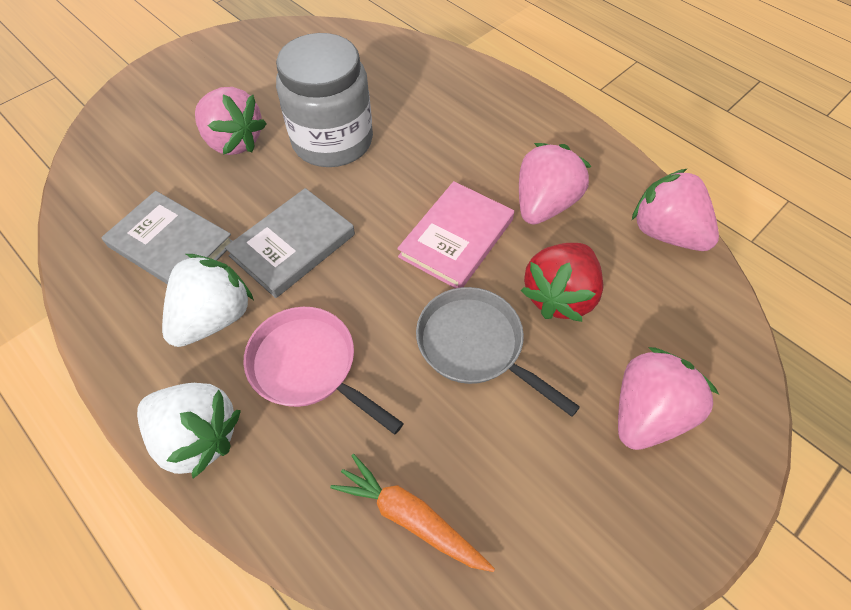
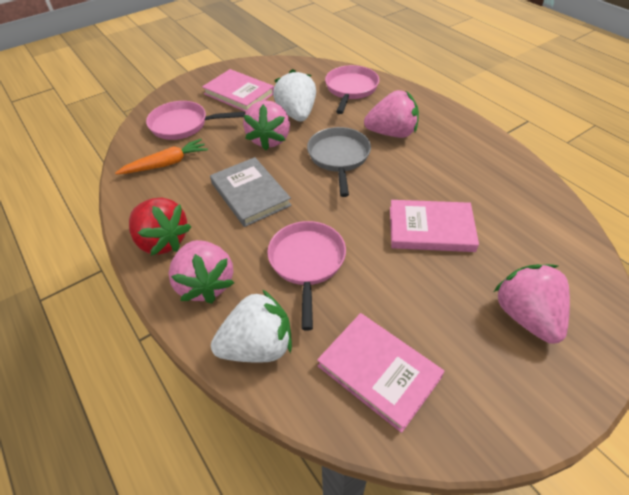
grey book: 2 -> 1
grey jar: 1 -> 0
pink book: 1 -> 3
pink pan: 1 -> 3

